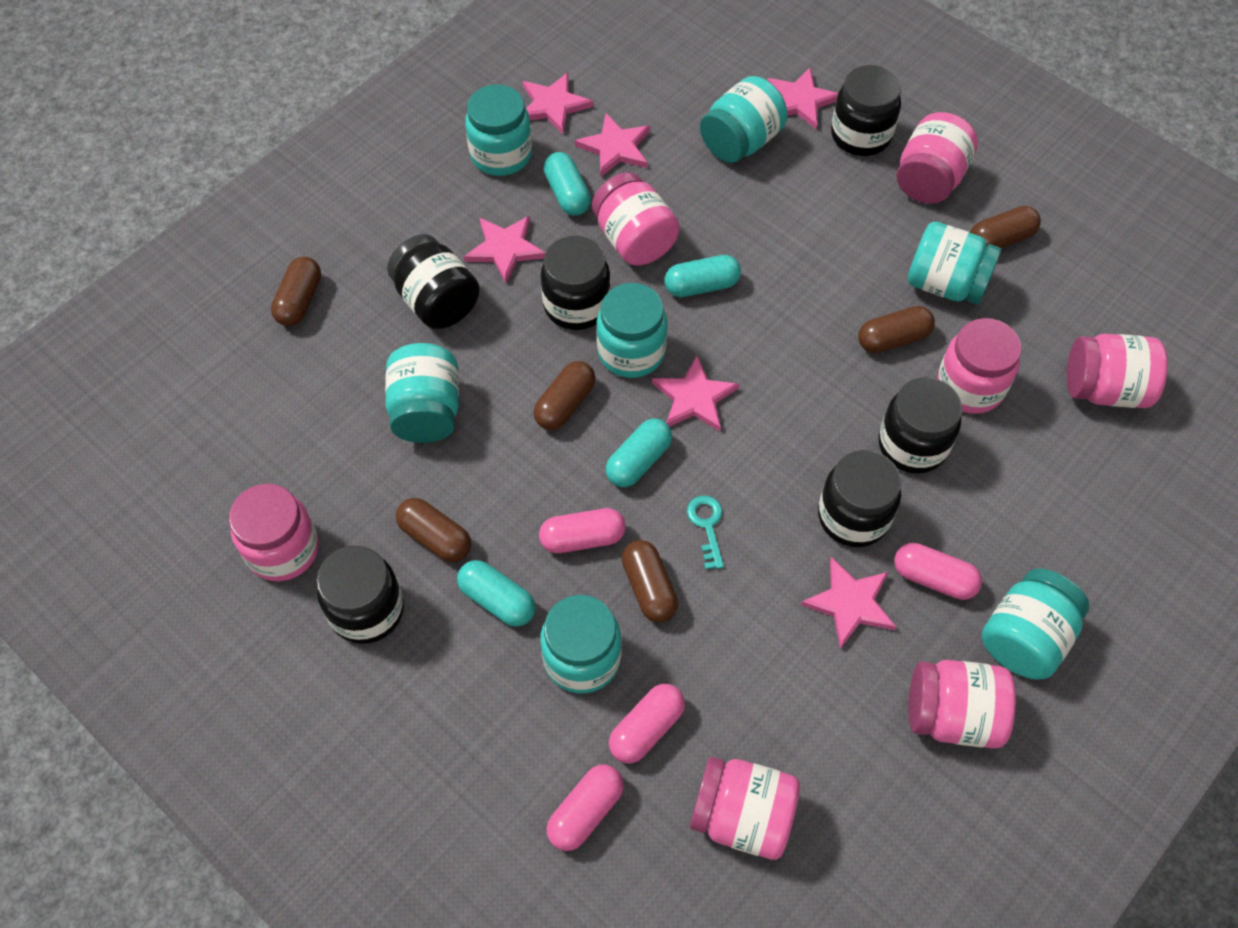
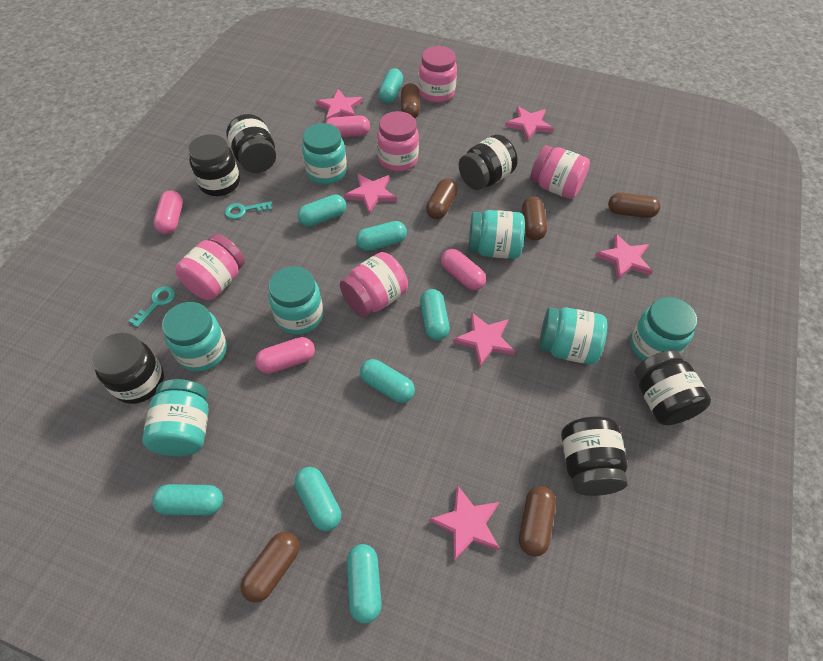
pink jar: 7 -> 5
turquoise capsule: 4 -> 8
turquoise key: 1 -> 2

